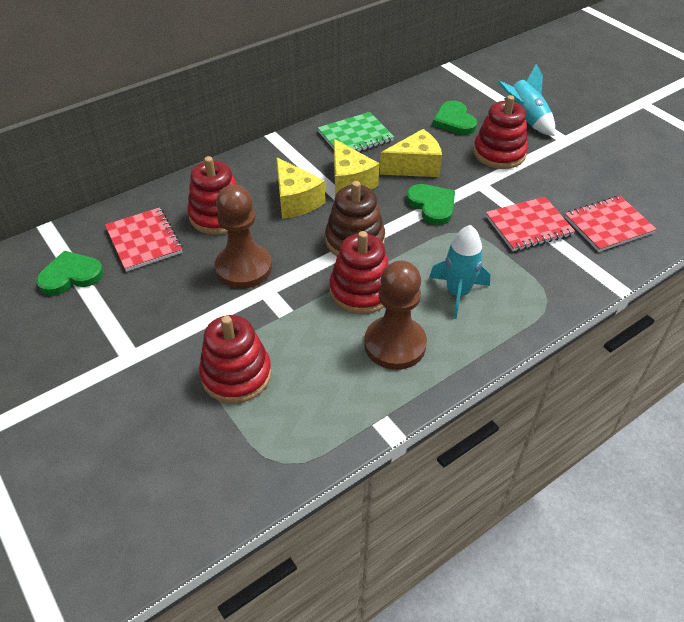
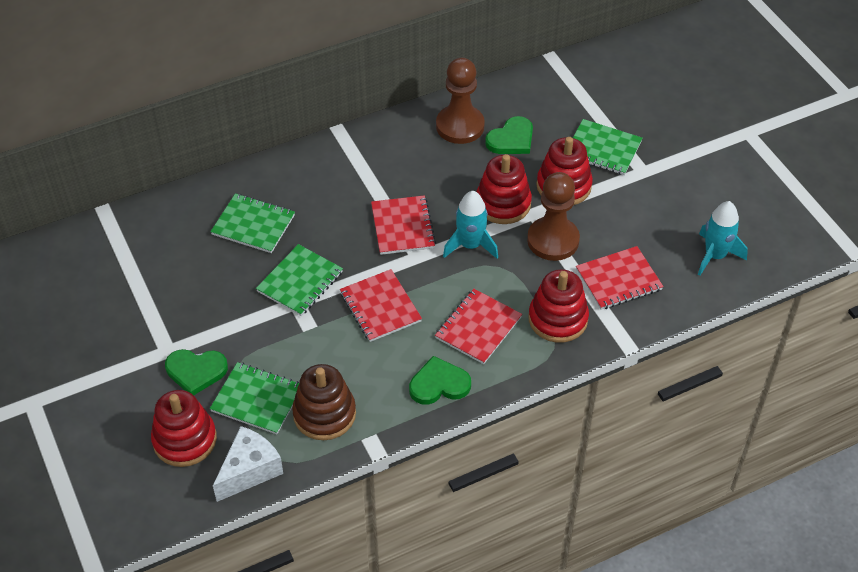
green notebook: 1 -> 4
red notebook: 3 -> 4
white cheese: 0 -> 1
yellow cheese: 3 -> 0

